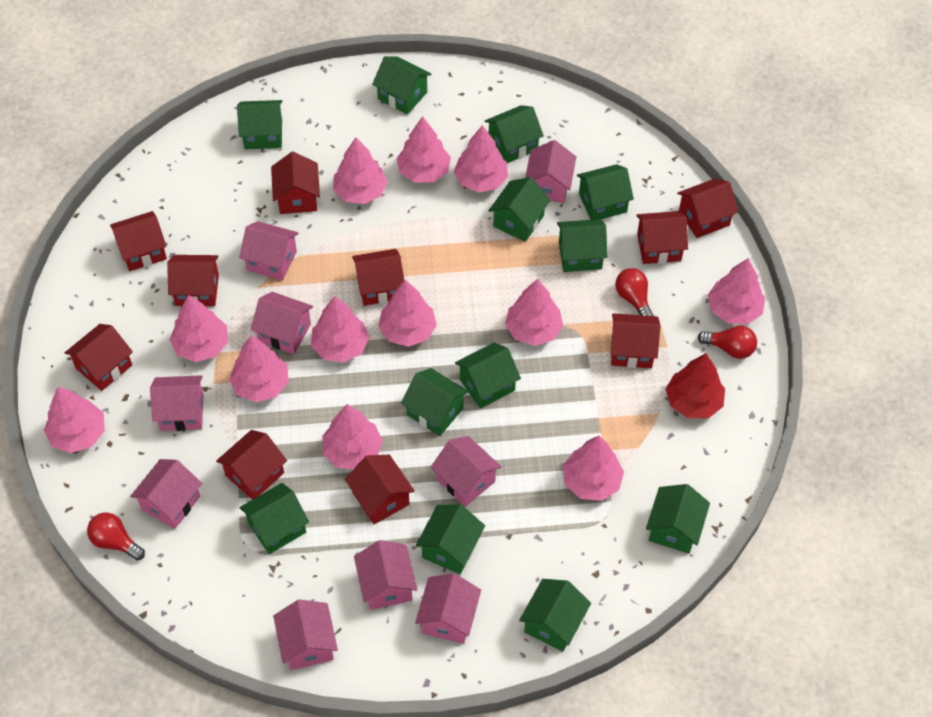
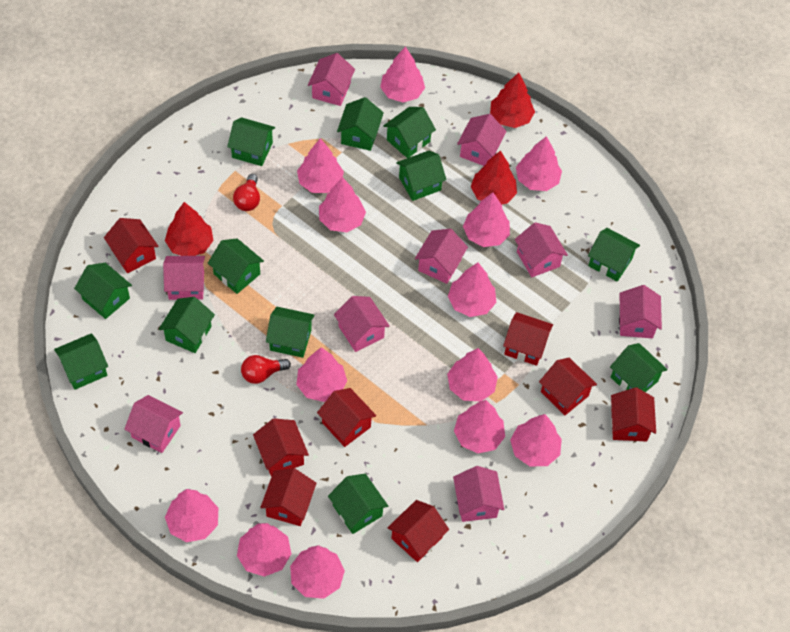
pink tree: 12 -> 13
red house: 10 -> 8
red light bulb: 3 -> 2
red tree: 1 -> 3

